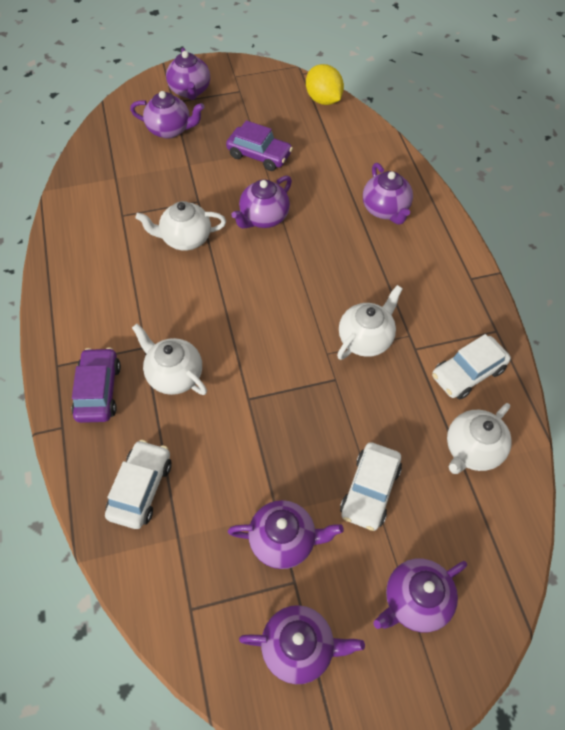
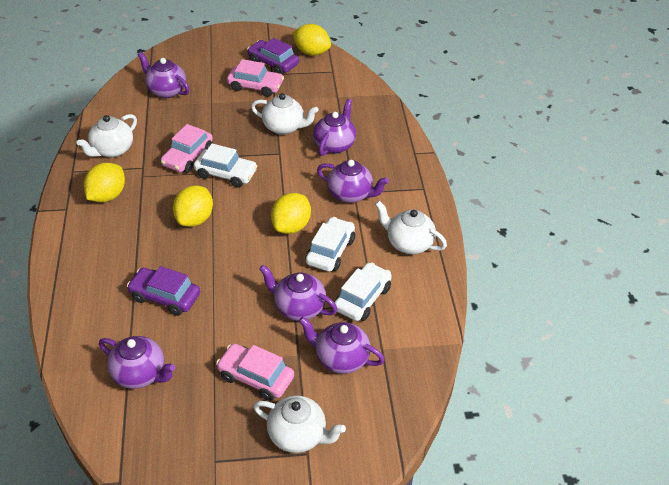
pink car: 0 -> 3
purple teapot: 7 -> 6
yellow lemon: 1 -> 4

